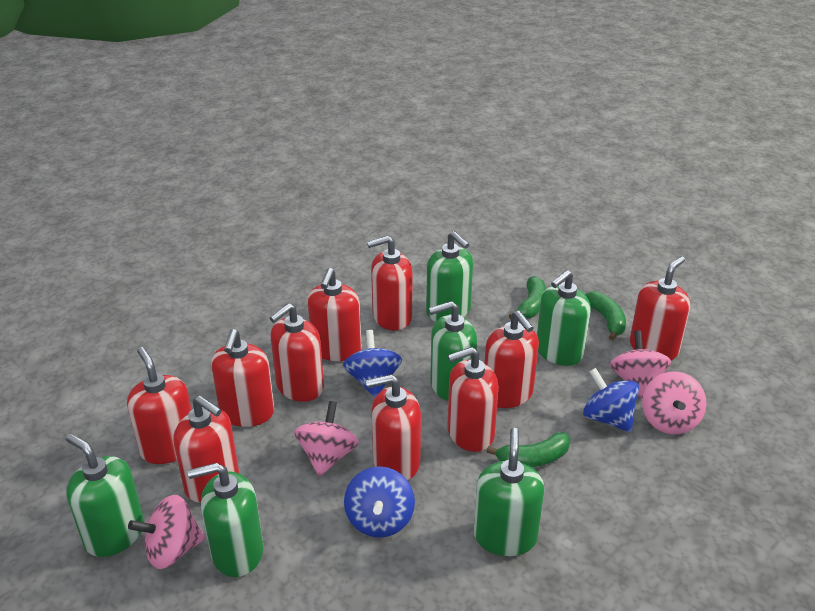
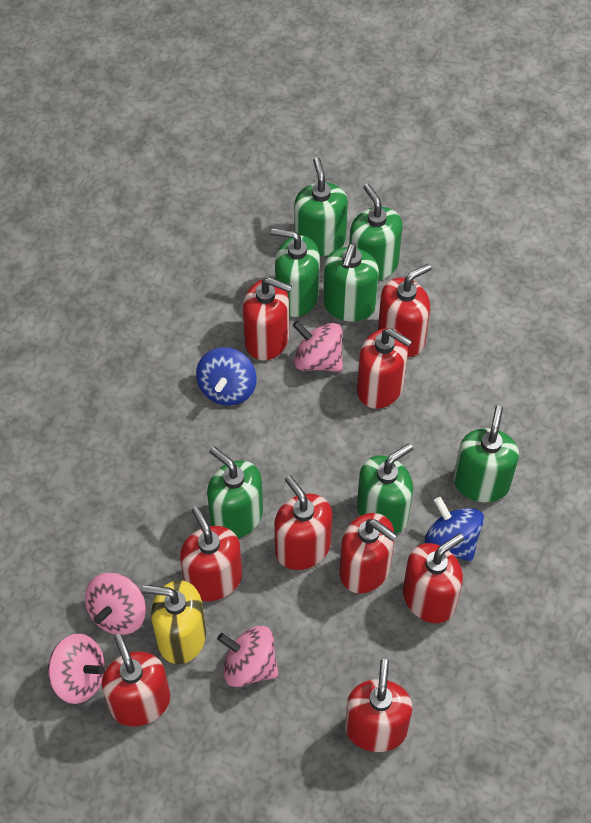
blue spinning top: 3 -> 2
green banana: 3 -> 0
green soap dispenser: 6 -> 7
red soap dispenser: 10 -> 9
yellow soap dispenser: 0 -> 1

